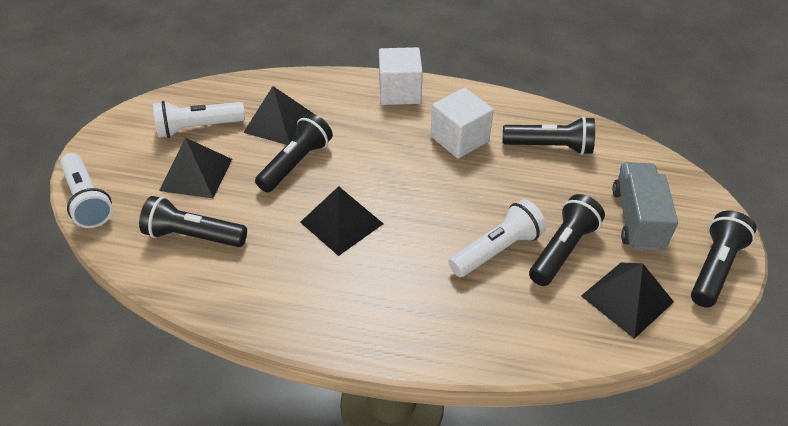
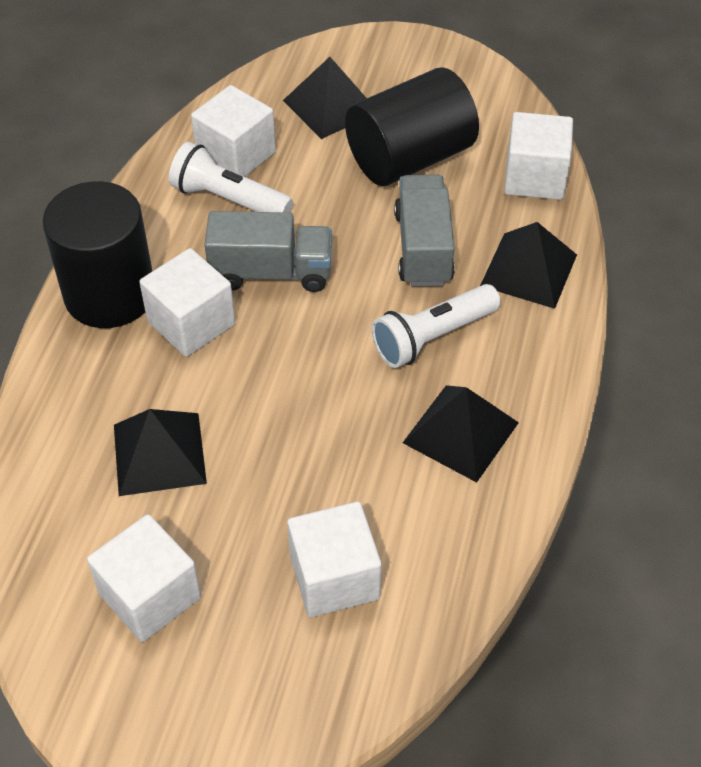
black cylinder: 0 -> 2
black flashlight: 5 -> 0
grey truck: 1 -> 2
white cube: 2 -> 5
white flashlight: 3 -> 2

